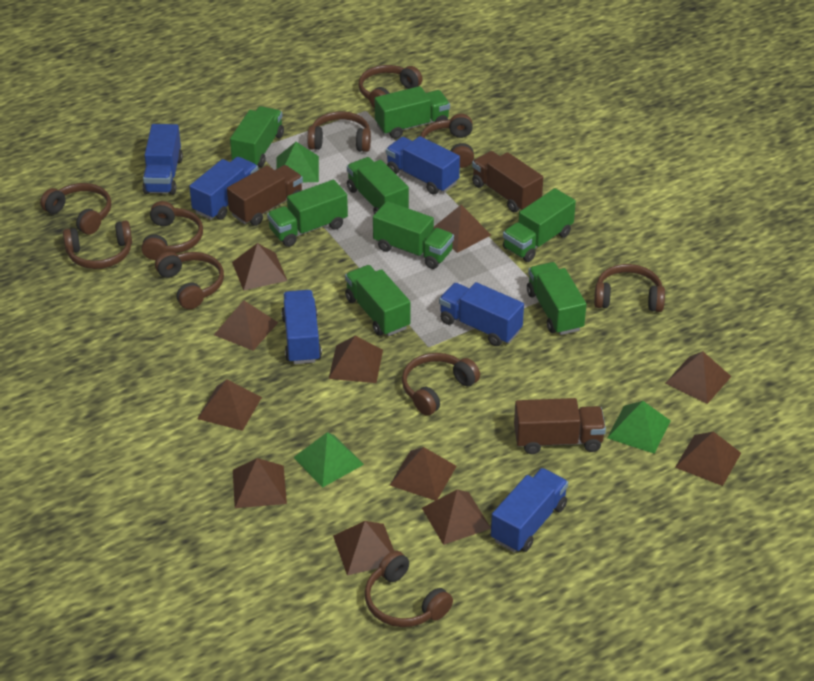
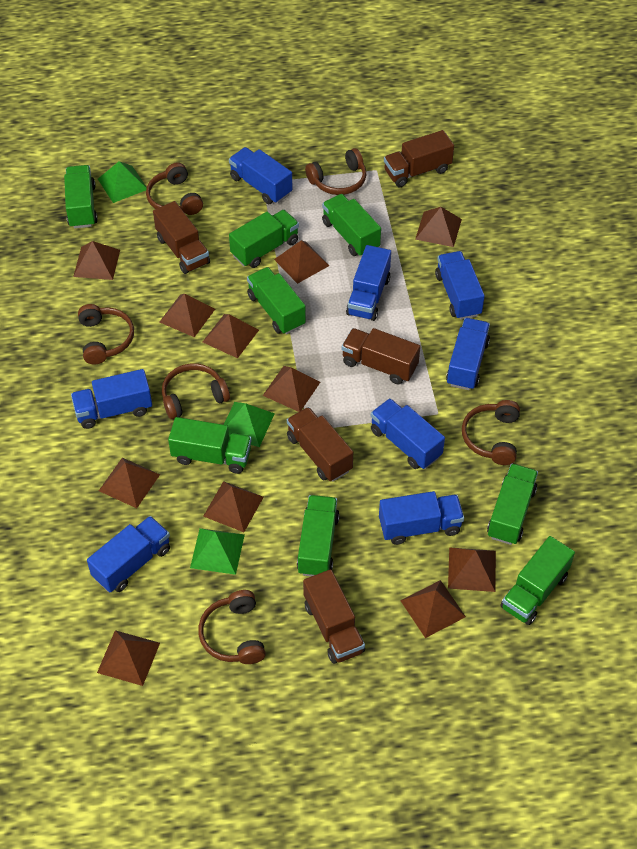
blue truck: 6 -> 8
brown headphones: 10 -> 6
brown truck: 3 -> 5

